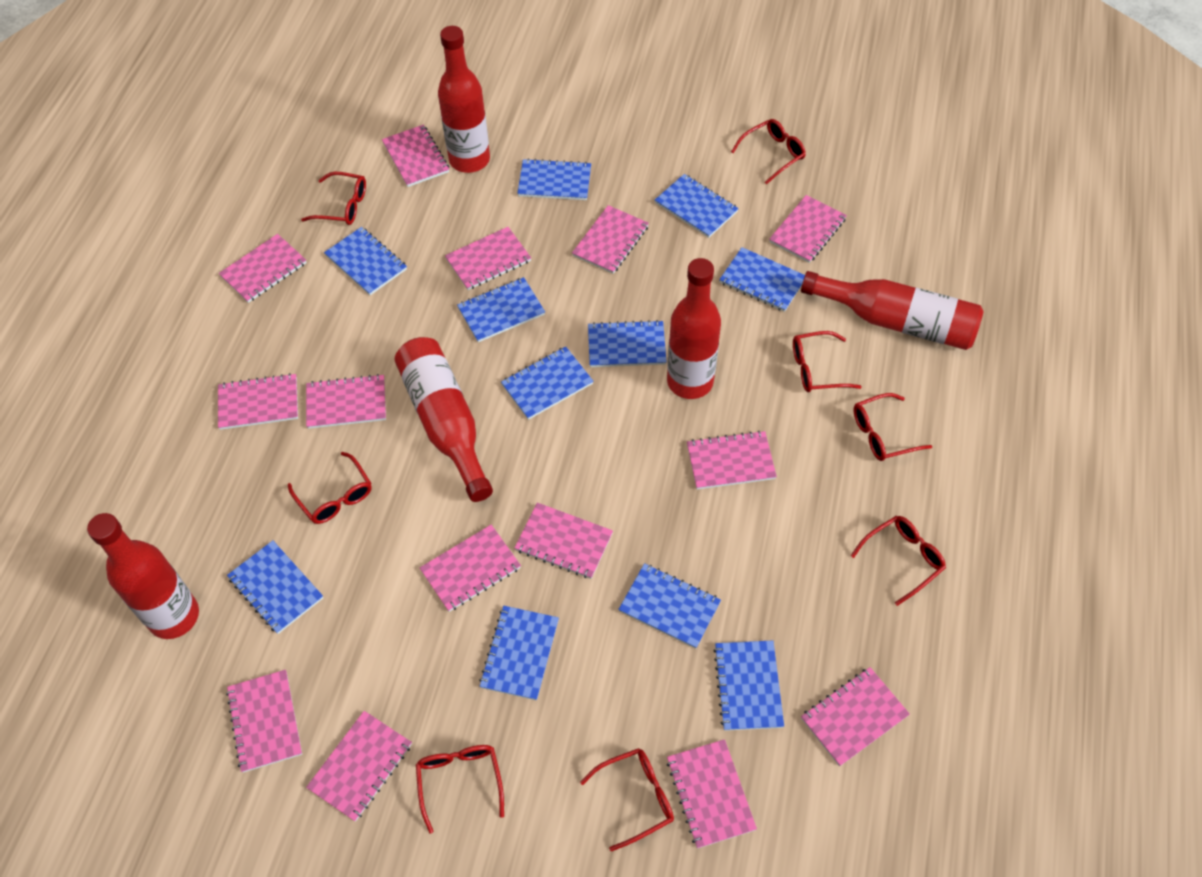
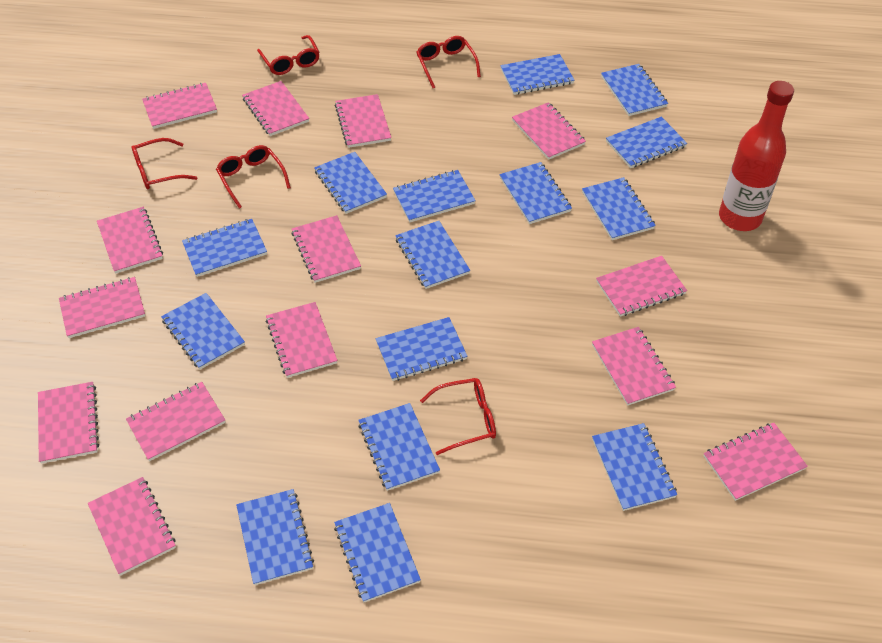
blue notebook: 11 -> 15
red bottle: 5 -> 1
red glasses: 8 -> 5

